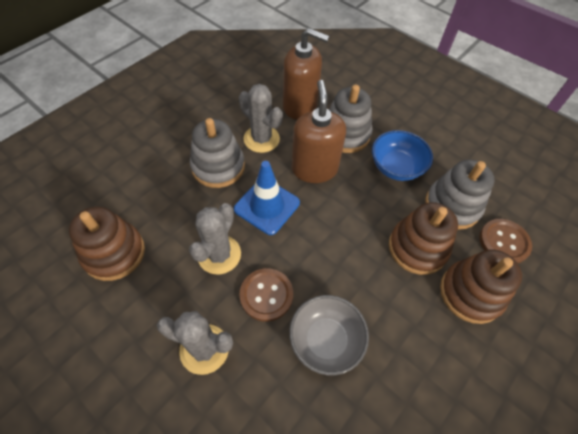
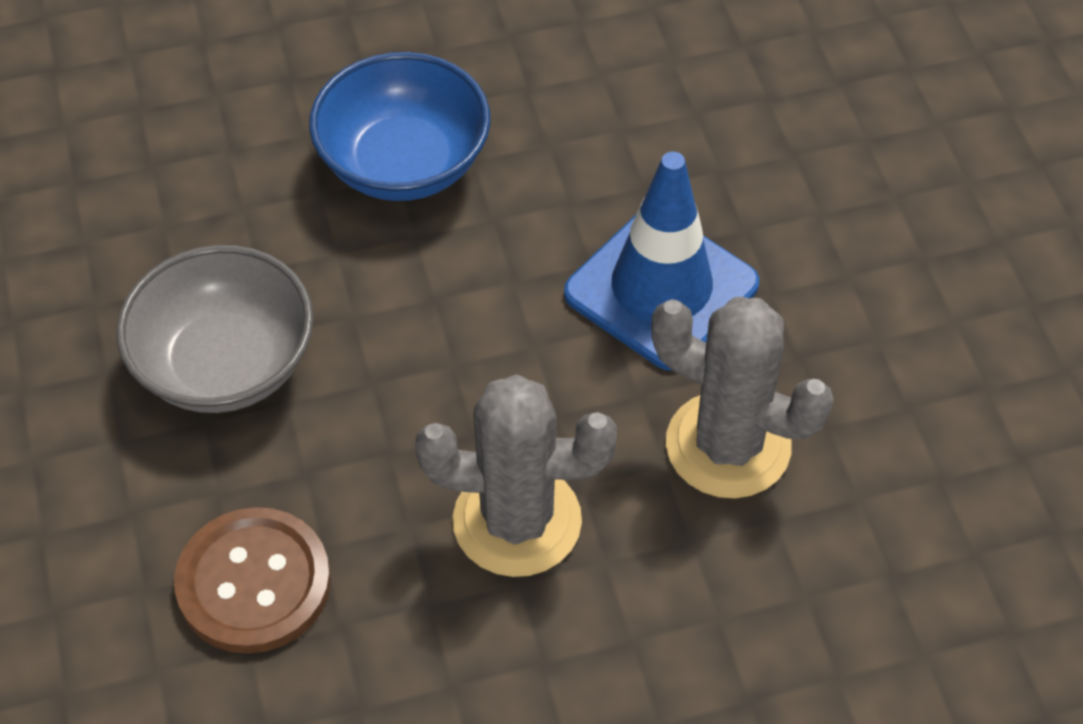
brown button: 2 -> 1
brown soap dispenser: 2 -> 0
brown stacking toy: 3 -> 0
grey cactus: 3 -> 2
grey stacking toy: 3 -> 0

